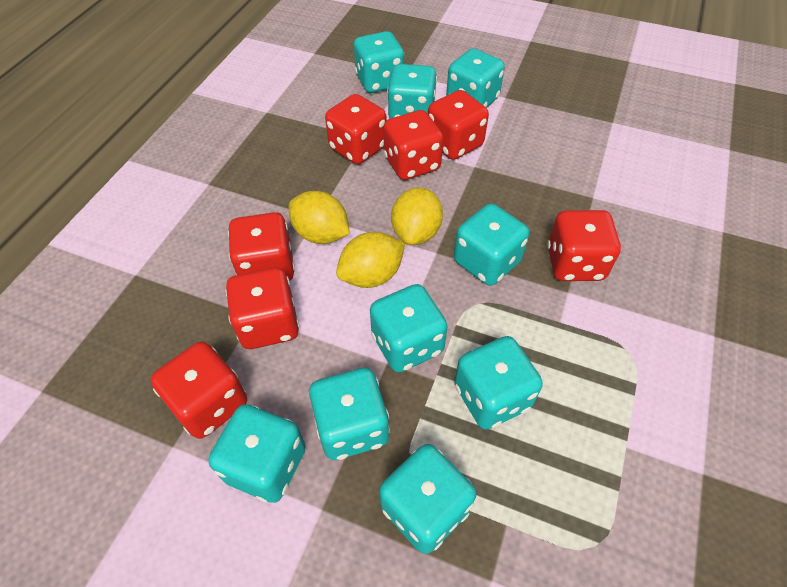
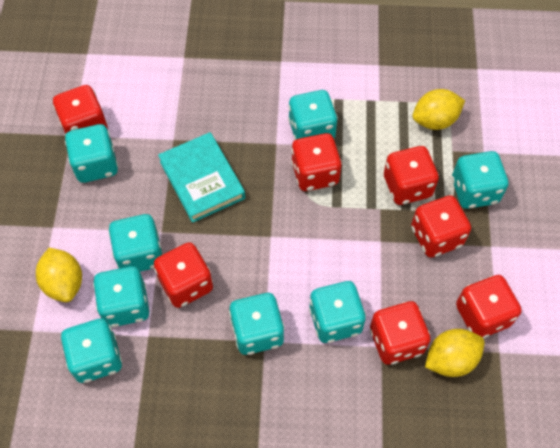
turquoise book: 0 -> 1
turquoise dice: 9 -> 8

